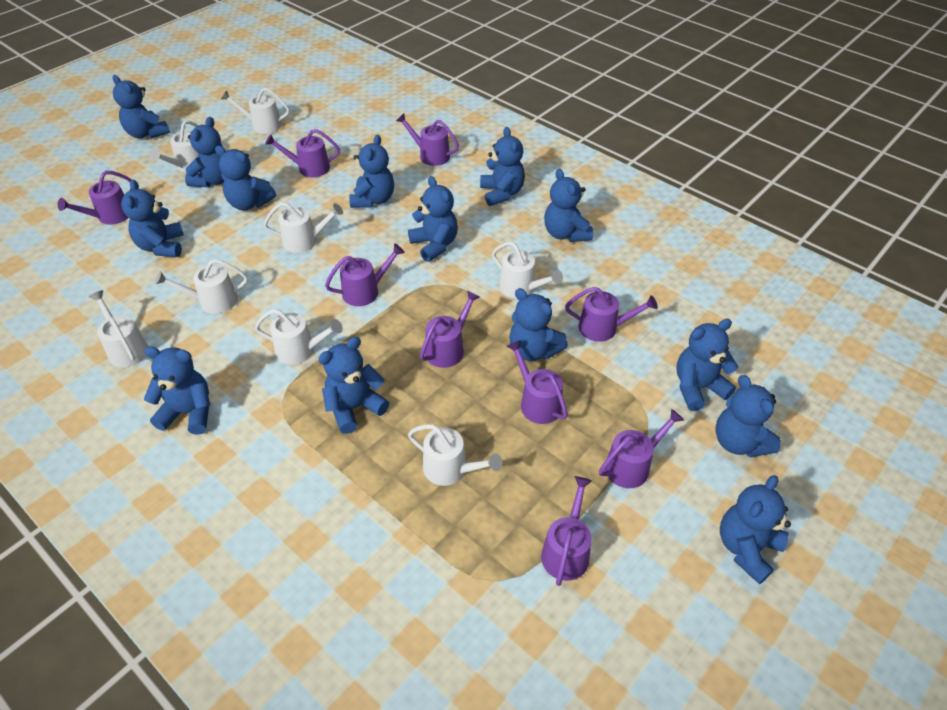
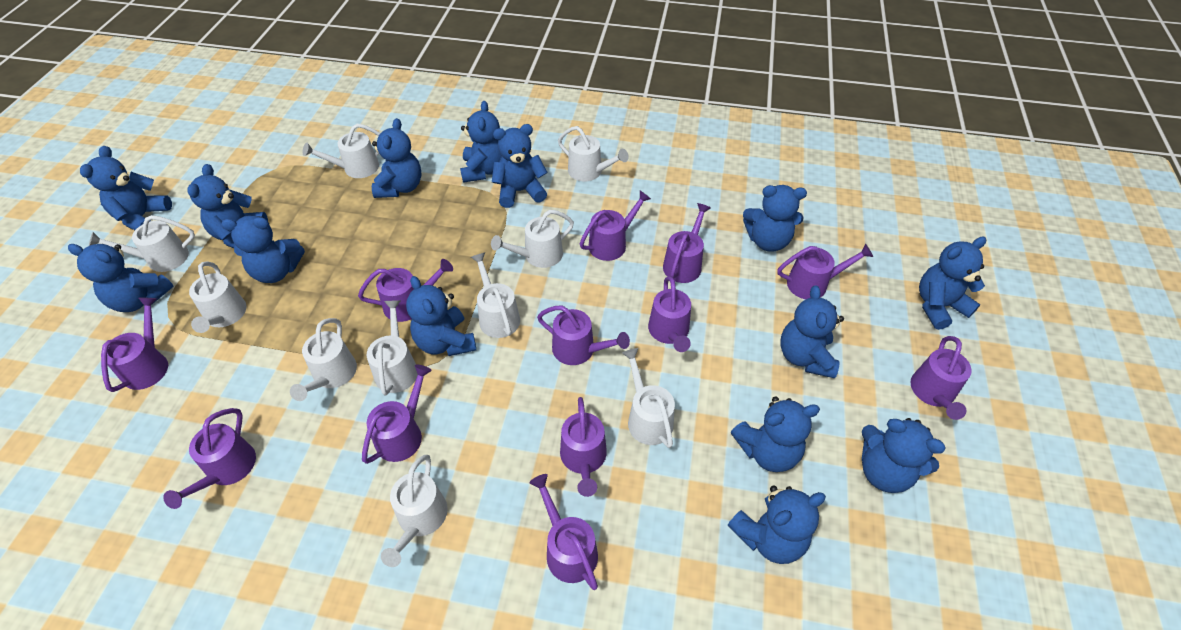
purple watering can: 9 -> 12
white watering can: 8 -> 10

